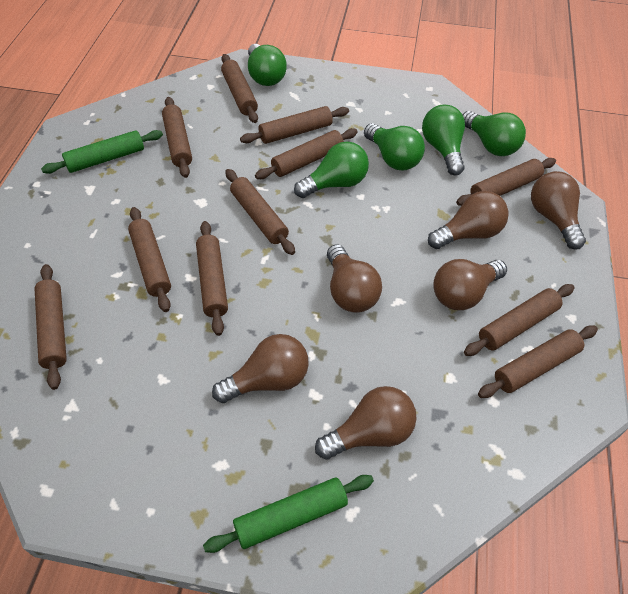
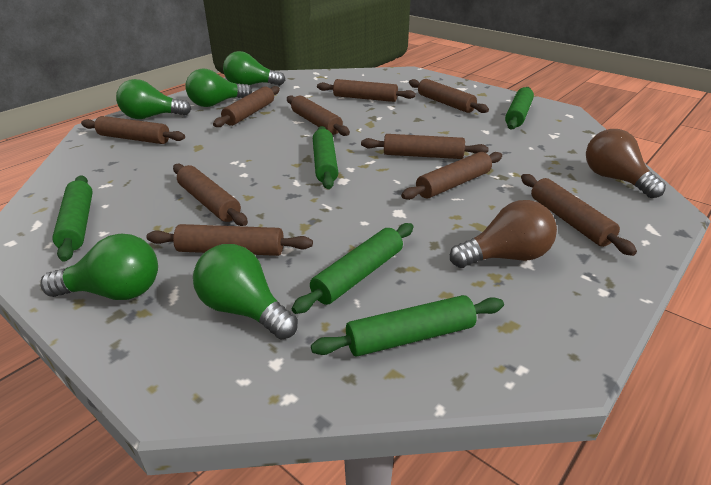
brown light bulb: 6 -> 2
brown rolling pin: 11 -> 10
green rolling pin: 2 -> 5

